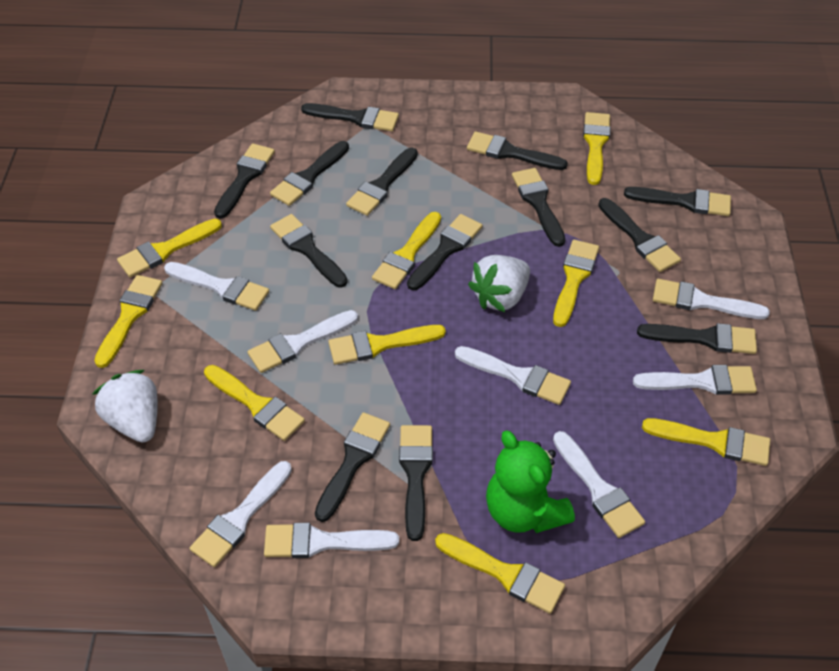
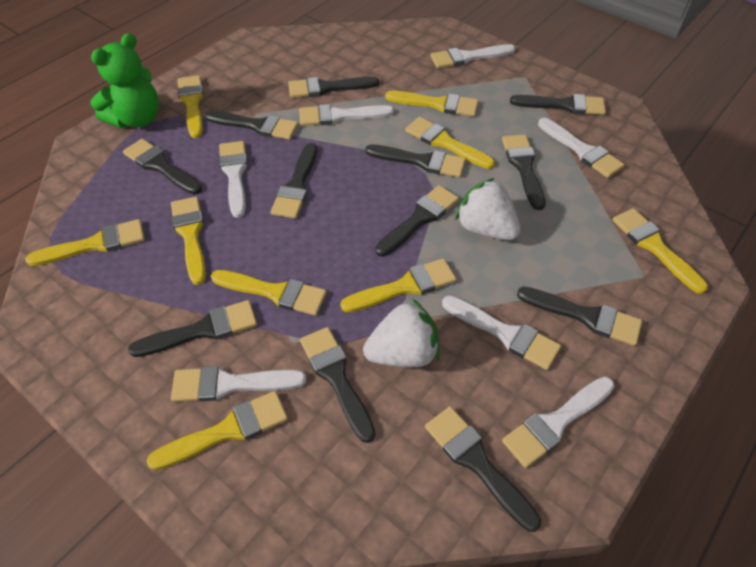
black brush: 13 -> 12
white brush: 8 -> 7

